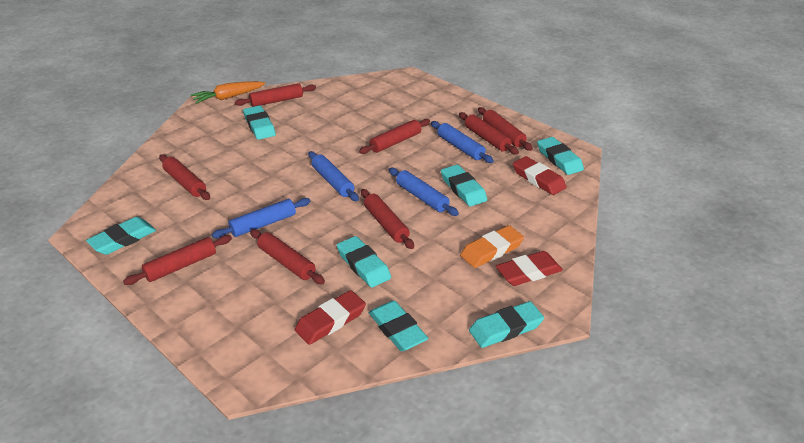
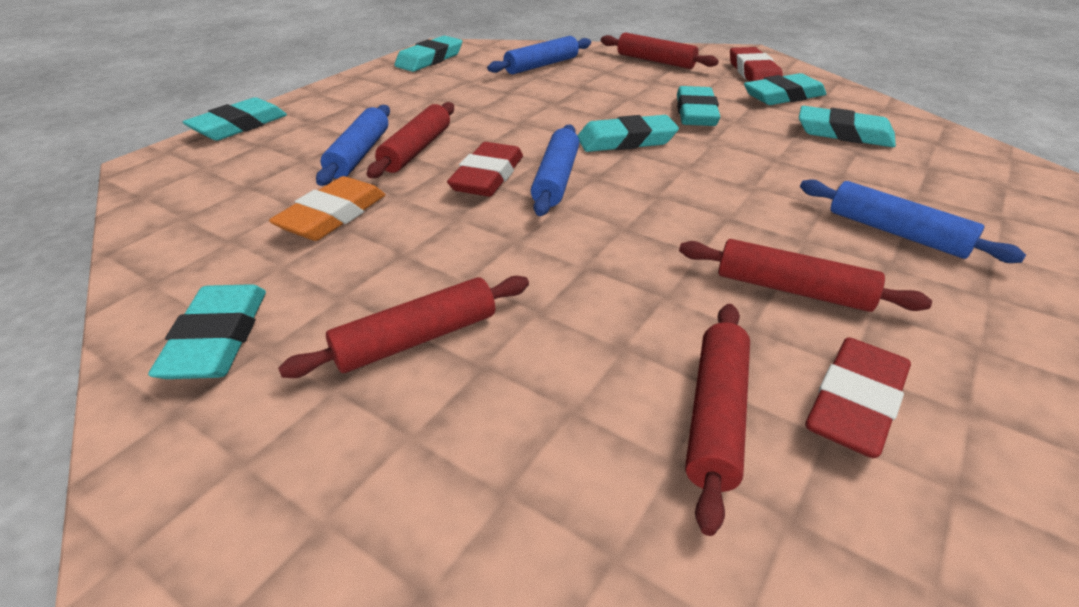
orange carrot: 1 -> 0
red rolling pin: 8 -> 5

